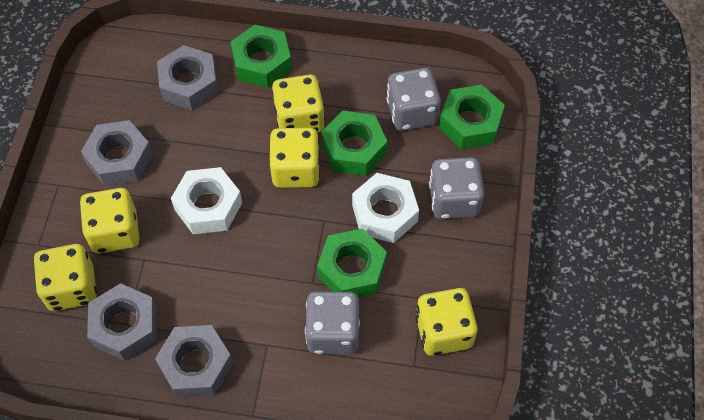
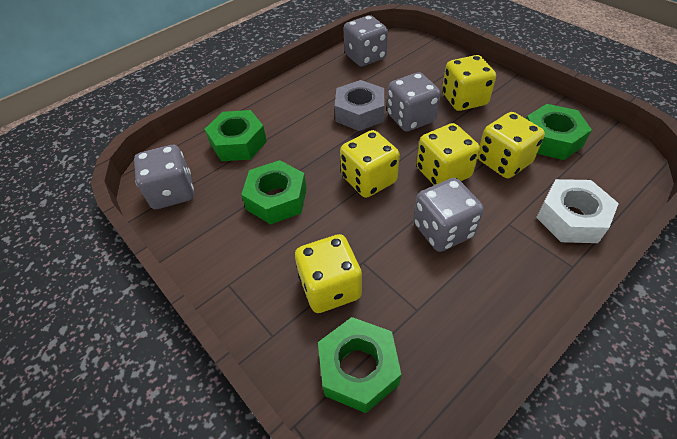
grey dice: 3 -> 4
grey nut: 4 -> 1
white nut: 2 -> 1

